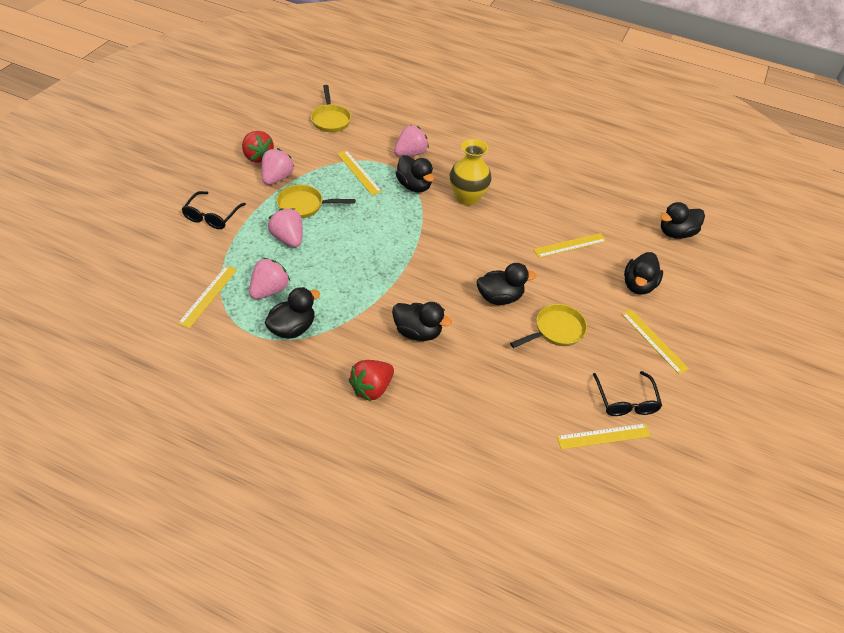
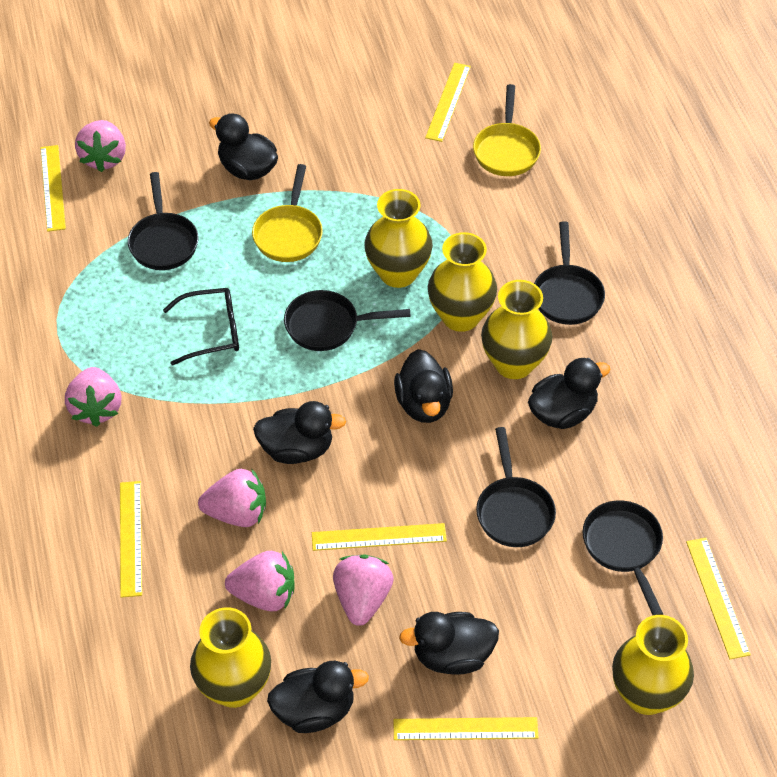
black glasses: 2 -> 1
black pan: 0 -> 5
pink strawberry: 4 -> 5
red strawberry: 2 -> 0
yellow pan: 3 -> 2
yellow ruler: 5 -> 6
yellow vase: 1 -> 5

